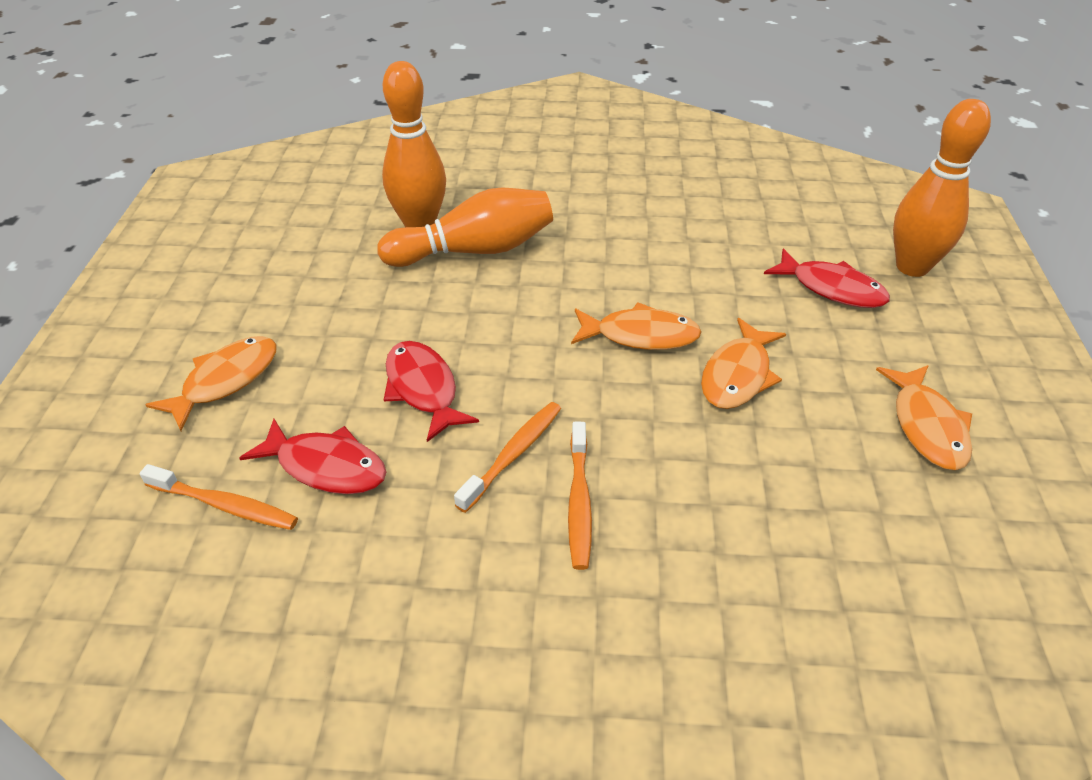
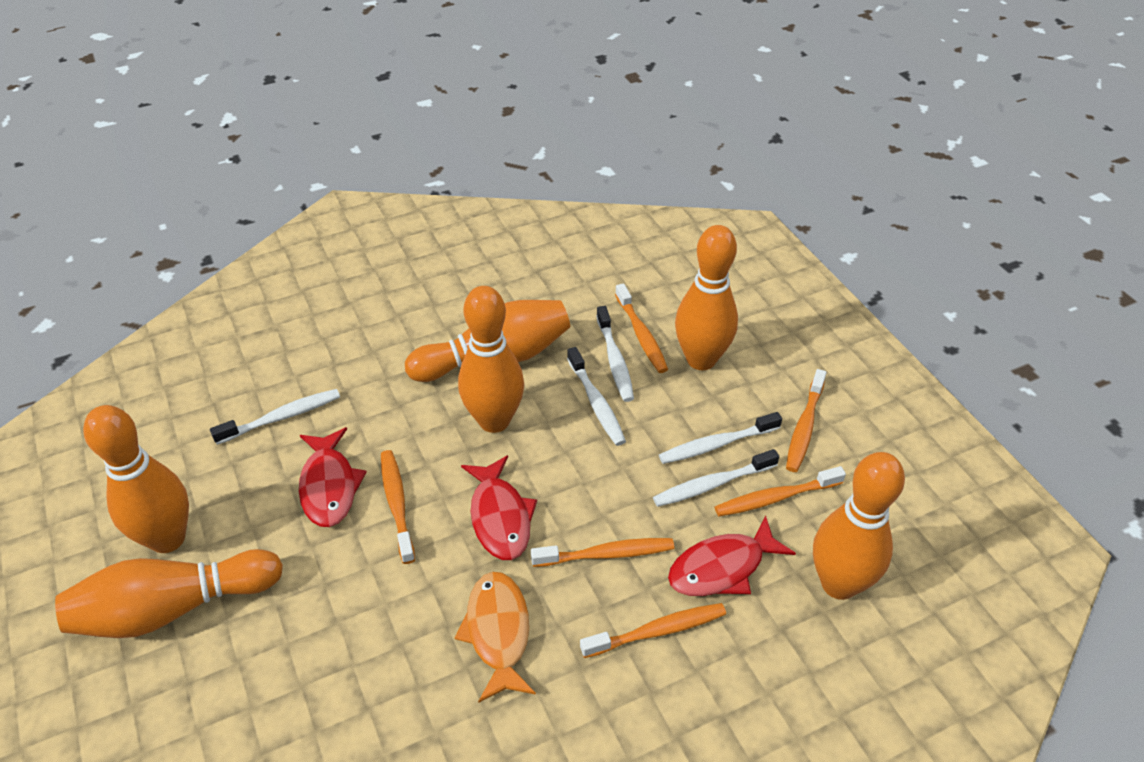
orange bowling pin: 3 -> 6
orange fish: 4 -> 1
orange toothbrush: 3 -> 6
white toothbrush: 0 -> 5

